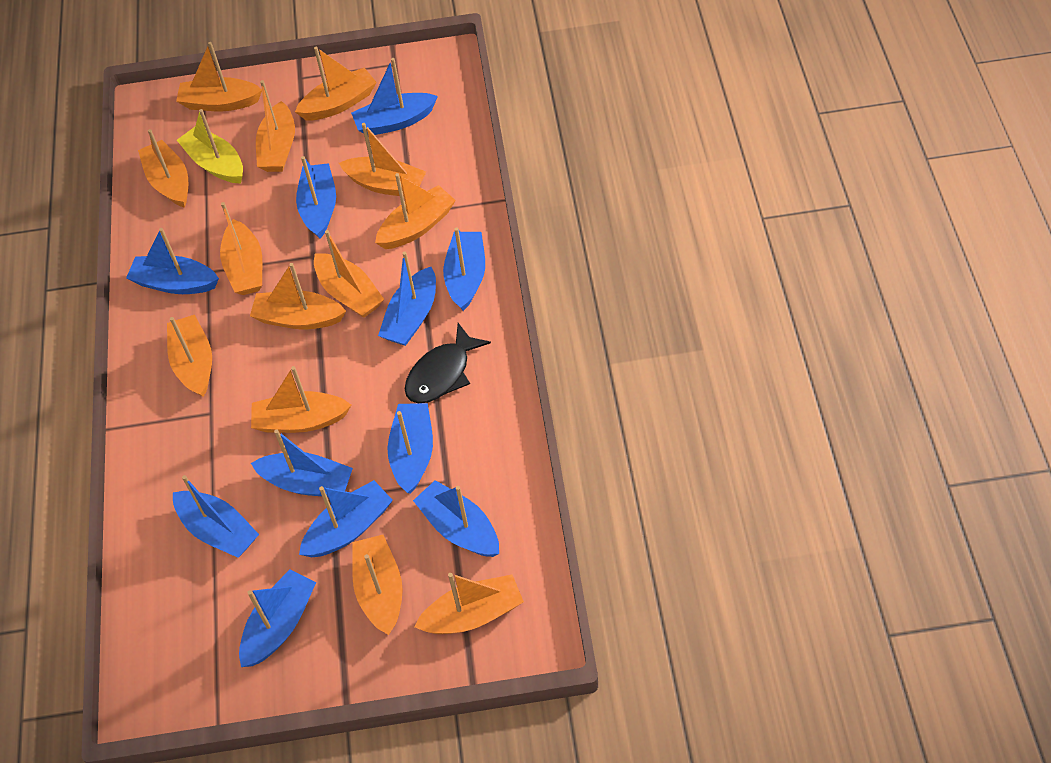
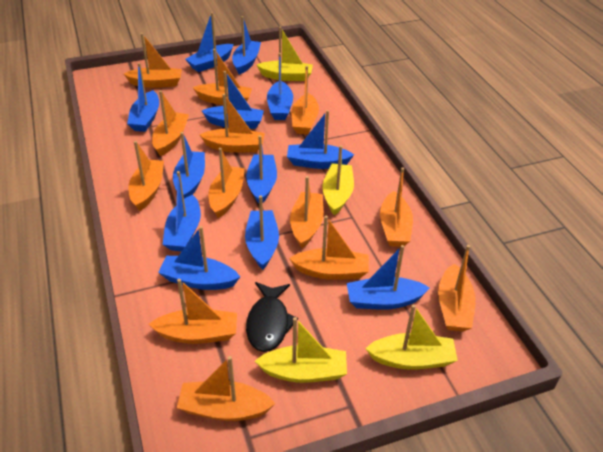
blue boat: 11 -> 12
yellow boat: 1 -> 4

